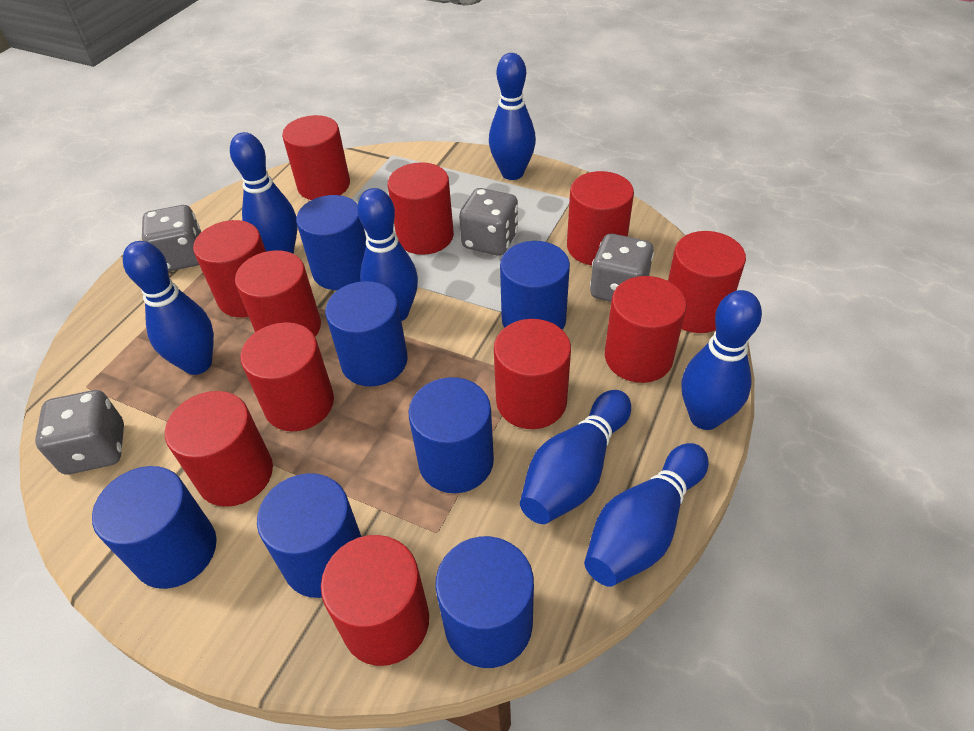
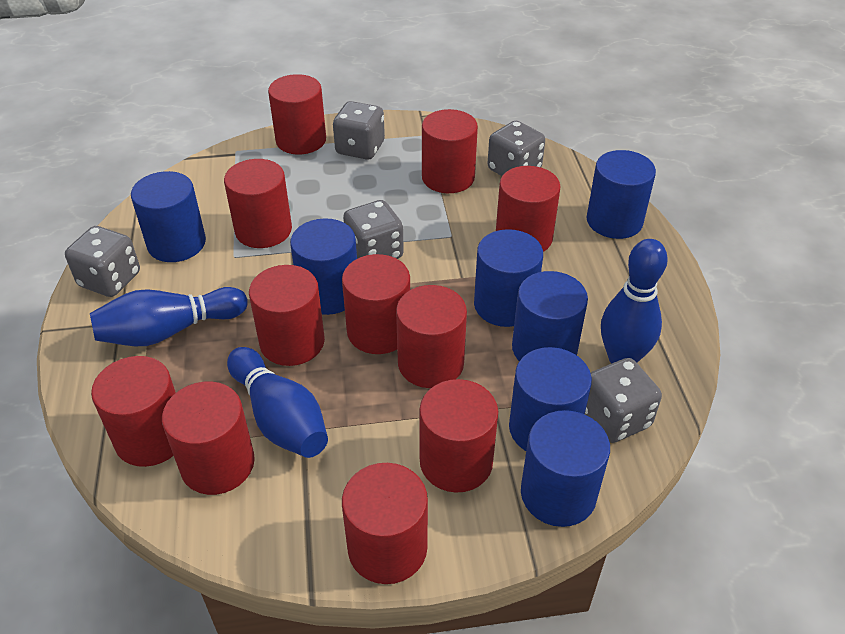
blue bowling pin: 7 -> 3
grey dice: 4 -> 5

